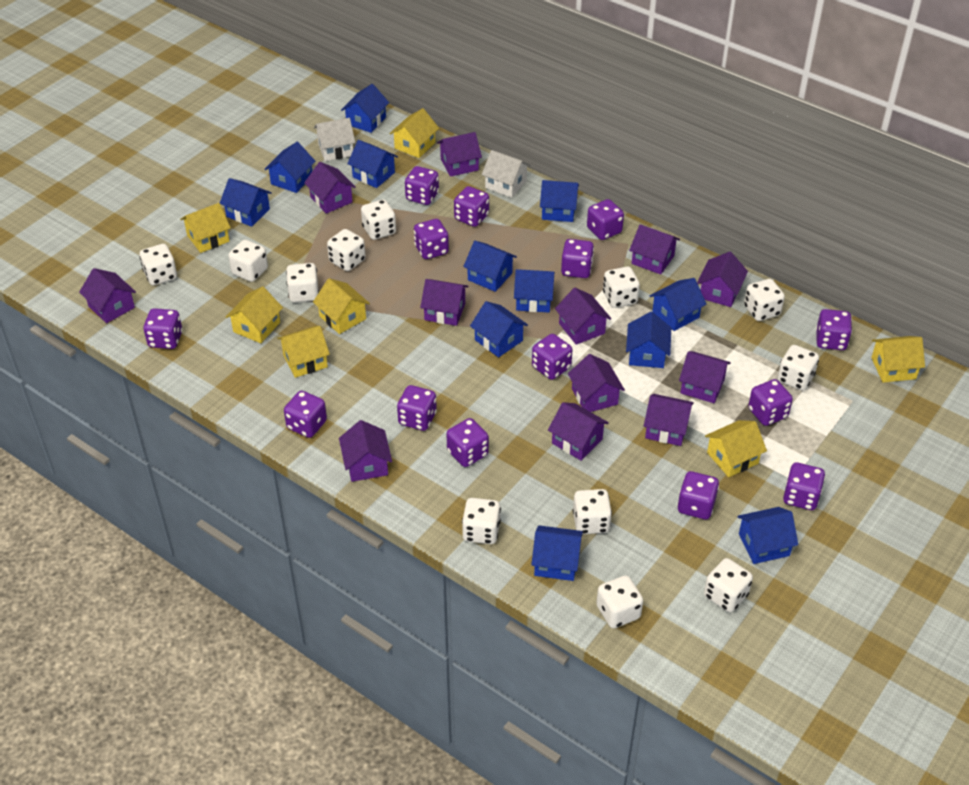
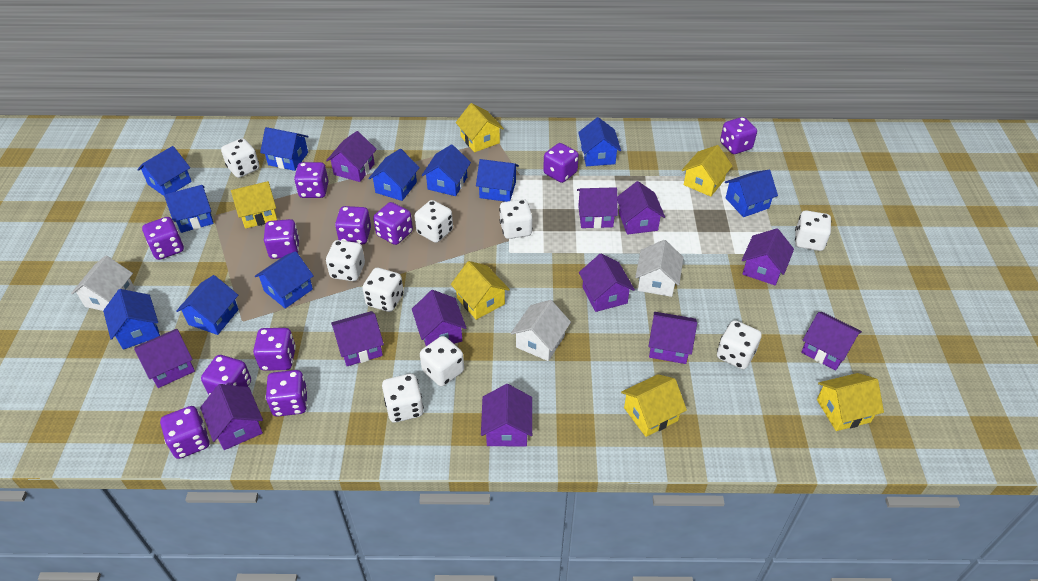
blue house: 12 -> 11
purple dice: 14 -> 11
white dice: 12 -> 9
white house: 2 -> 3
yellow house: 7 -> 6

